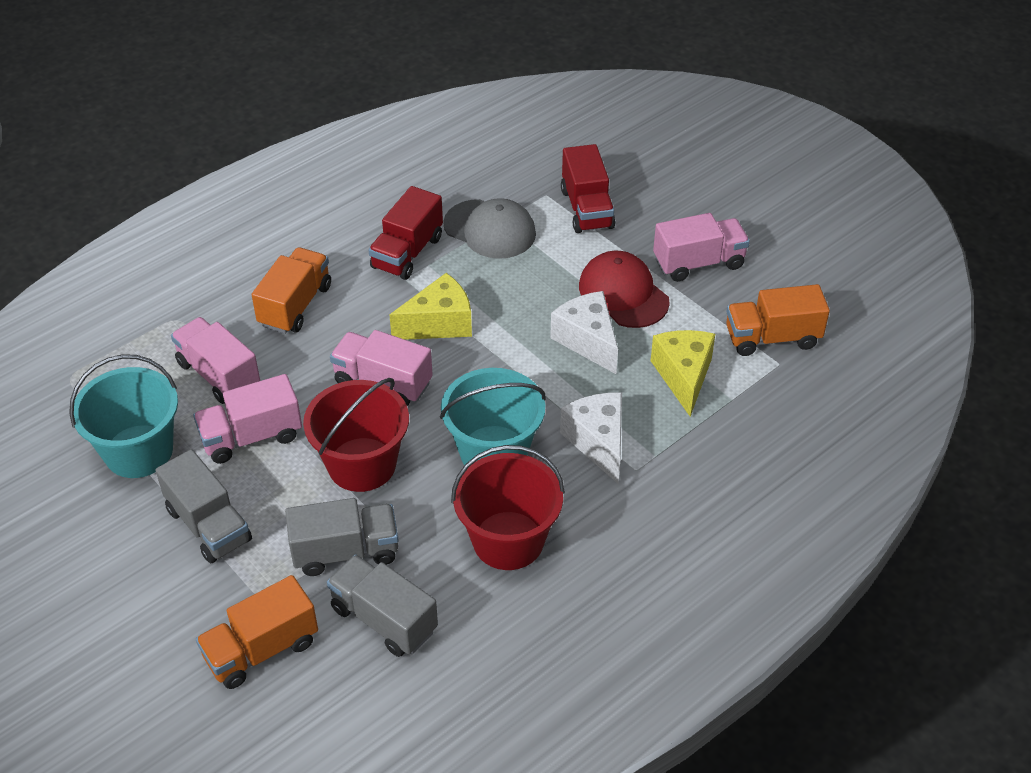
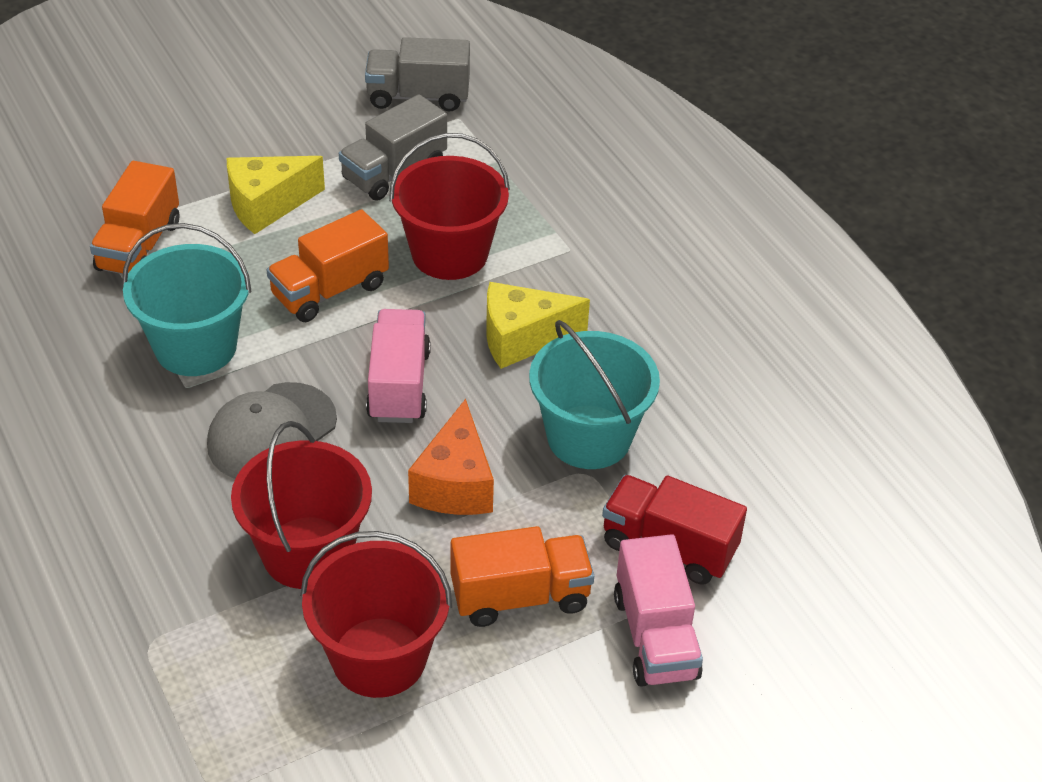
grey truck: 3 -> 2
orange cheese: 0 -> 1
pink truck: 4 -> 2
red bucket: 2 -> 3
red cap: 1 -> 0
red truck: 2 -> 1
white cheese: 2 -> 0

